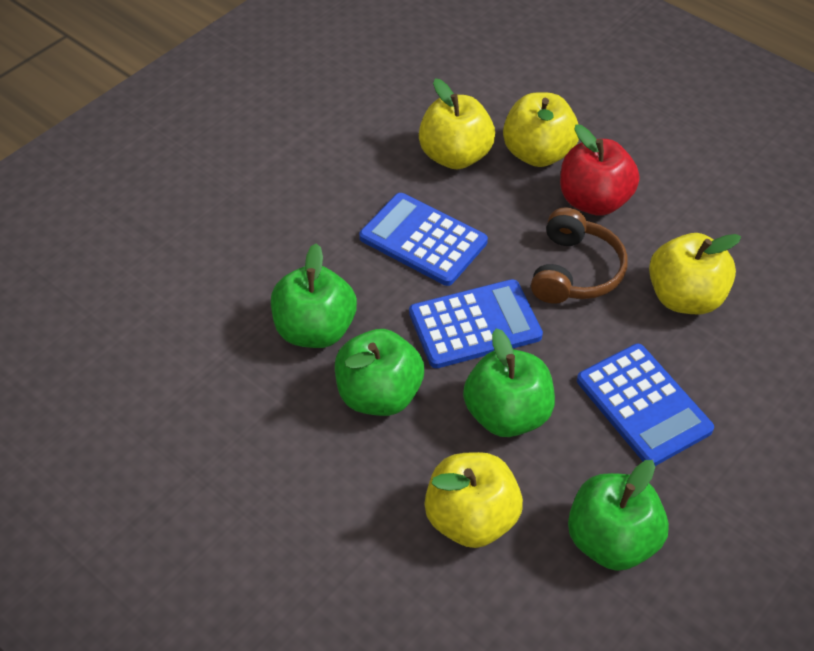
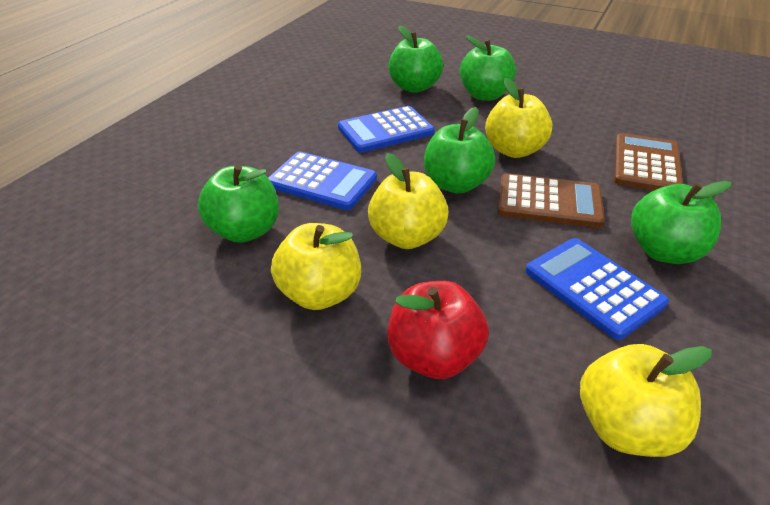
brown calculator: 0 -> 2
brown headphones: 1 -> 0
green apple: 4 -> 5

